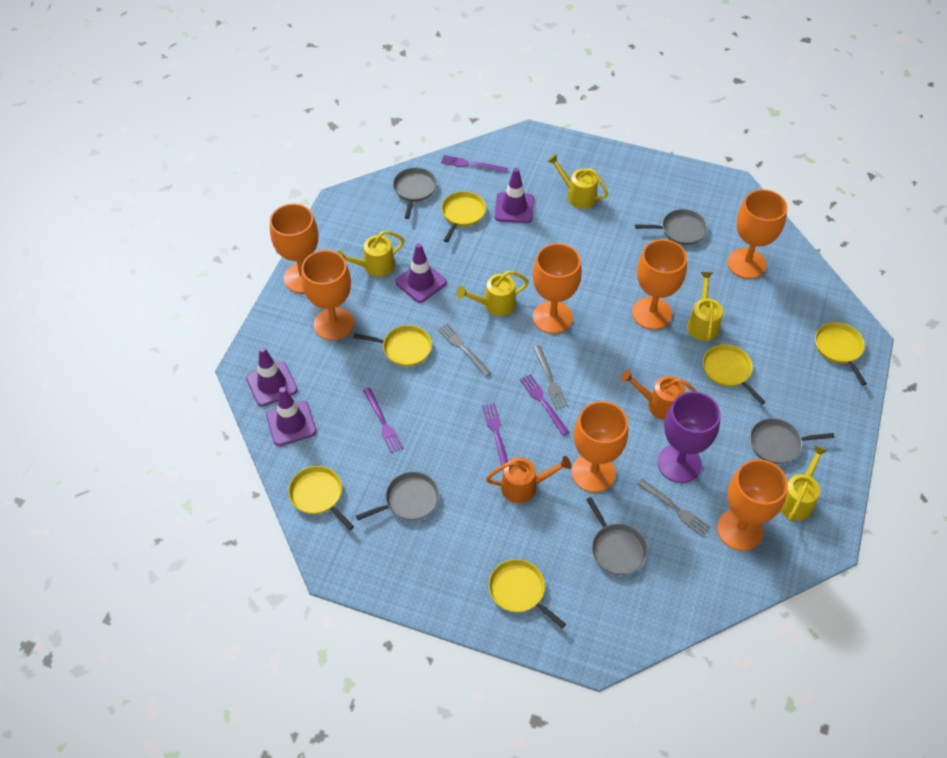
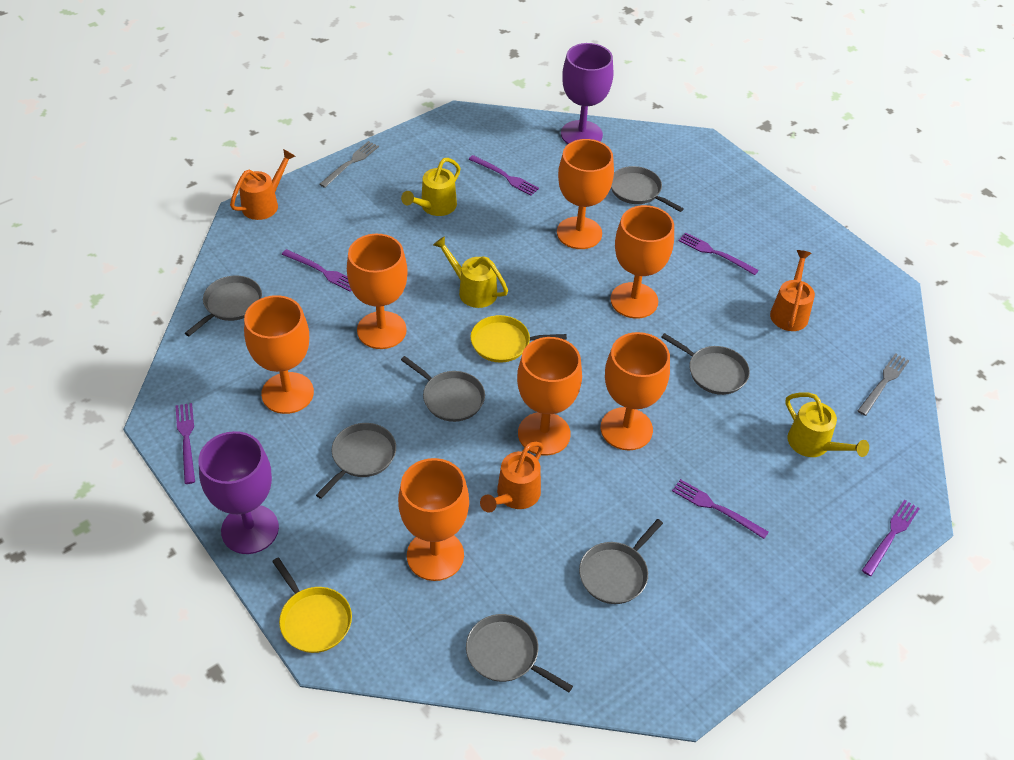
grey fork: 3 -> 2
grey pan: 5 -> 7
orange watering can: 2 -> 3
purple fork: 4 -> 6
purple goblet: 1 -> 2
purple traffic cone: 4 -> 0
yellow pan: 6 -> 2
yellow watering can: 5 -> 3

